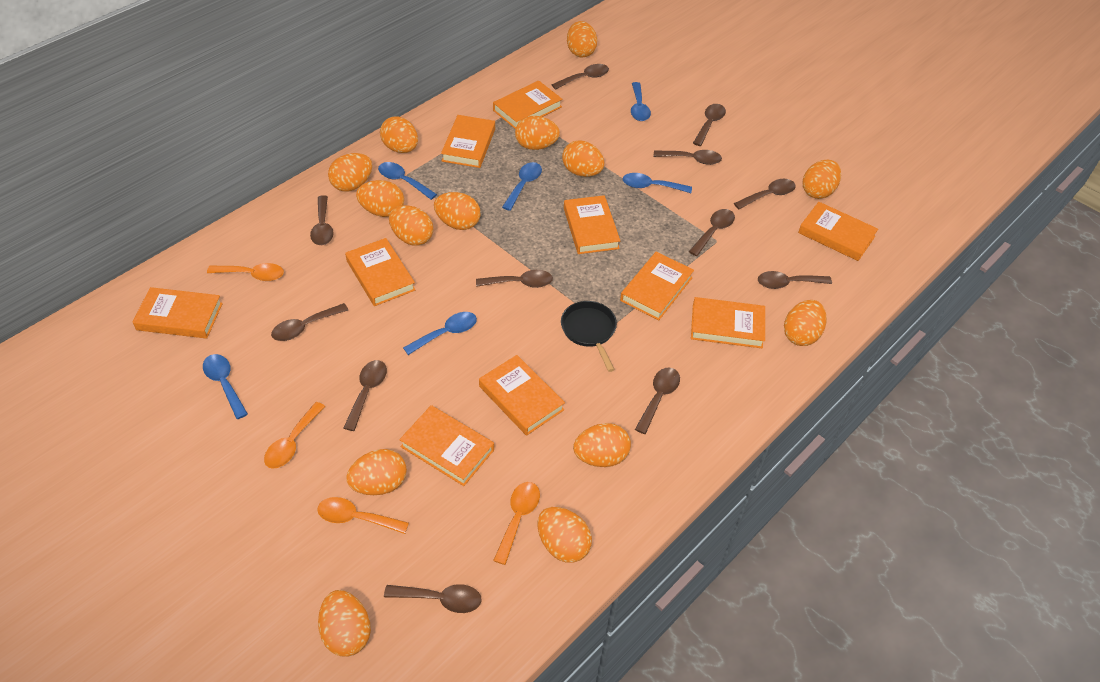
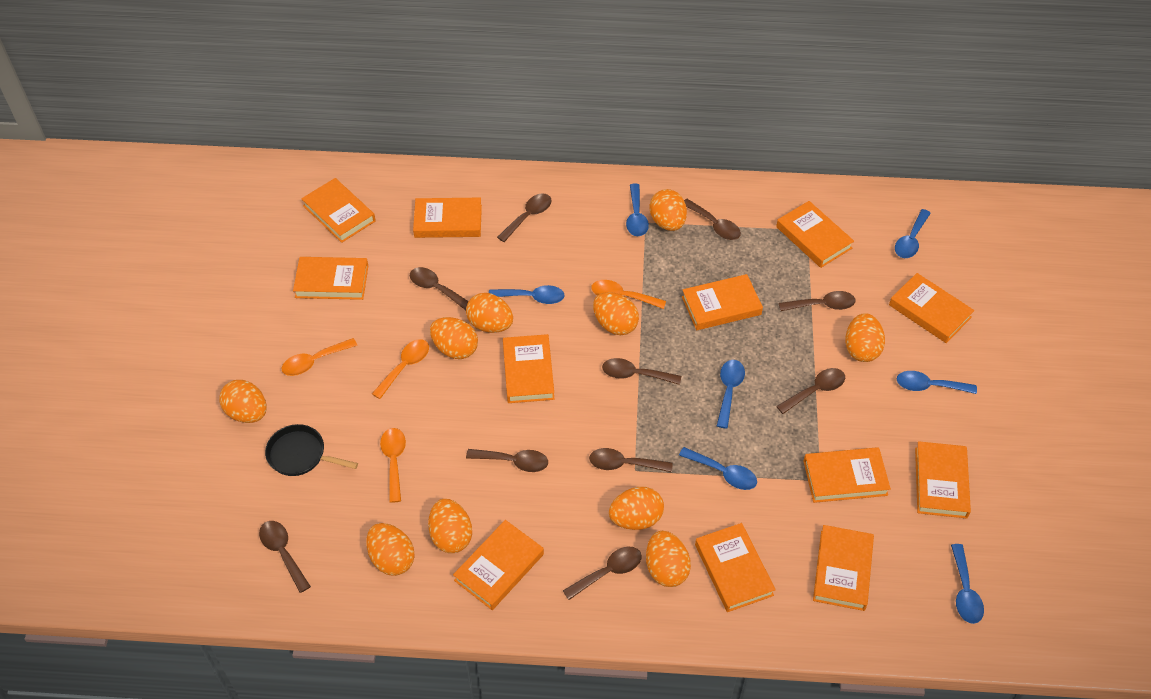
blue spoon: 6 -> 7
brown spoon: 12 -> 10
orange book: 10 -> 12
orange egg: 14 -> 10

